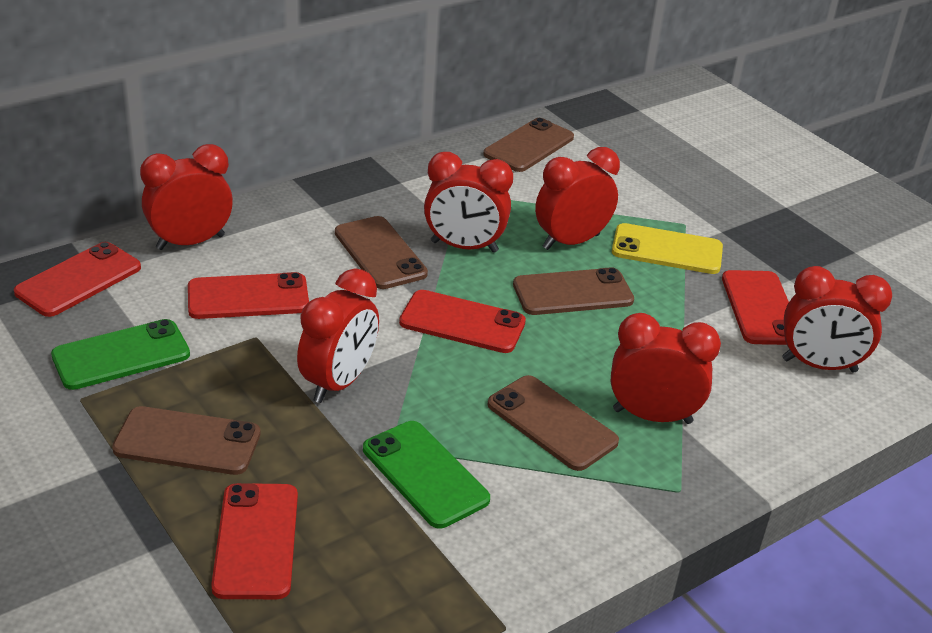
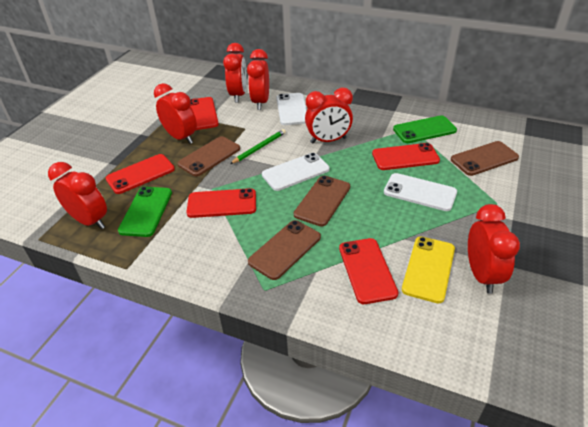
brown phone: 5 -> 4
green pencil: 0 -> 1
white phone: 0 -> 3

